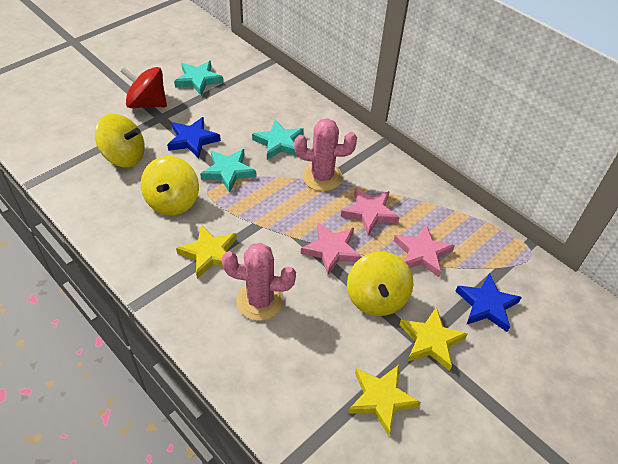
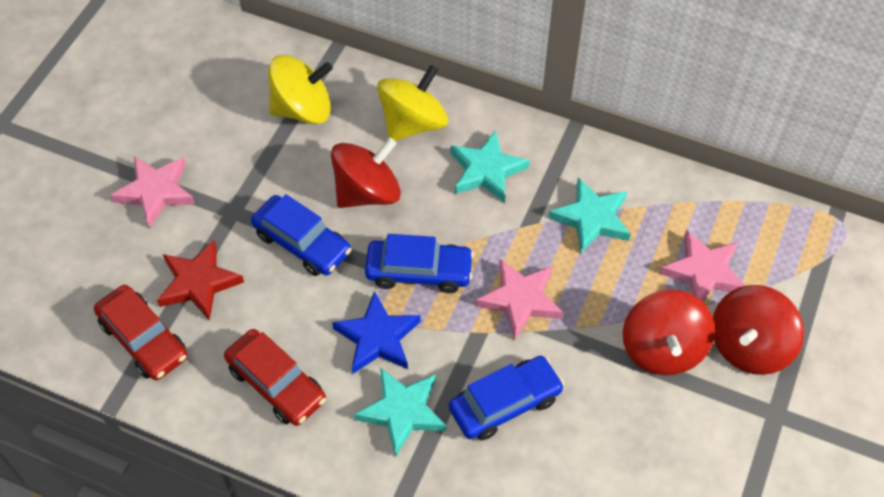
blue car: 0 -> 3
blue star: 2 -> 1
pink cactus: 2 -> 0
red car: 0 -> 2
red spinning top: 1 -> 3
red star: 0 -> 1
yellow spinning top: 3 -> 2
yellow star: 3 -> 0

